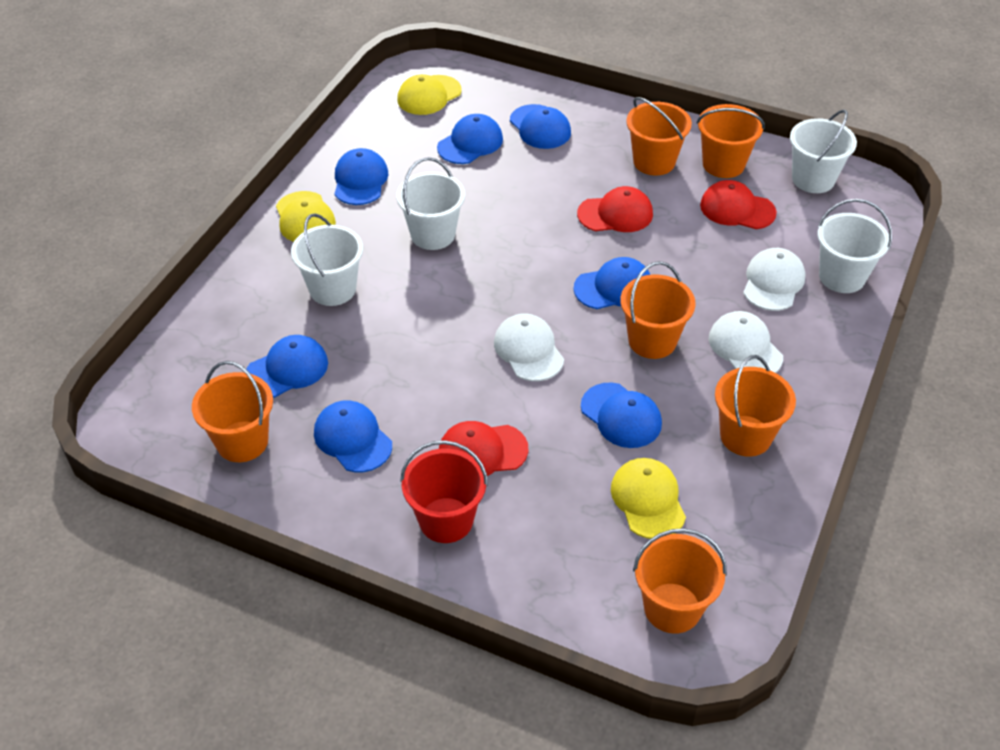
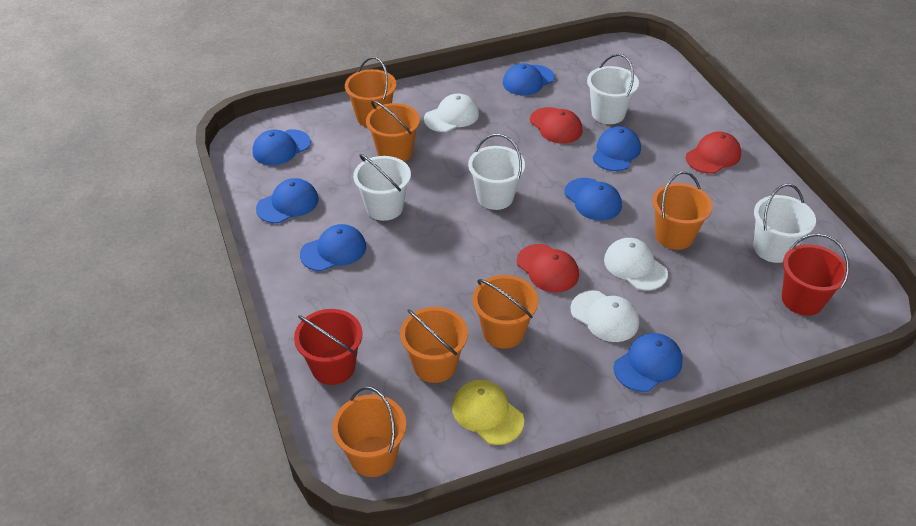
red bucket: 1 -> 2
yellow cap: 3 -> 1

